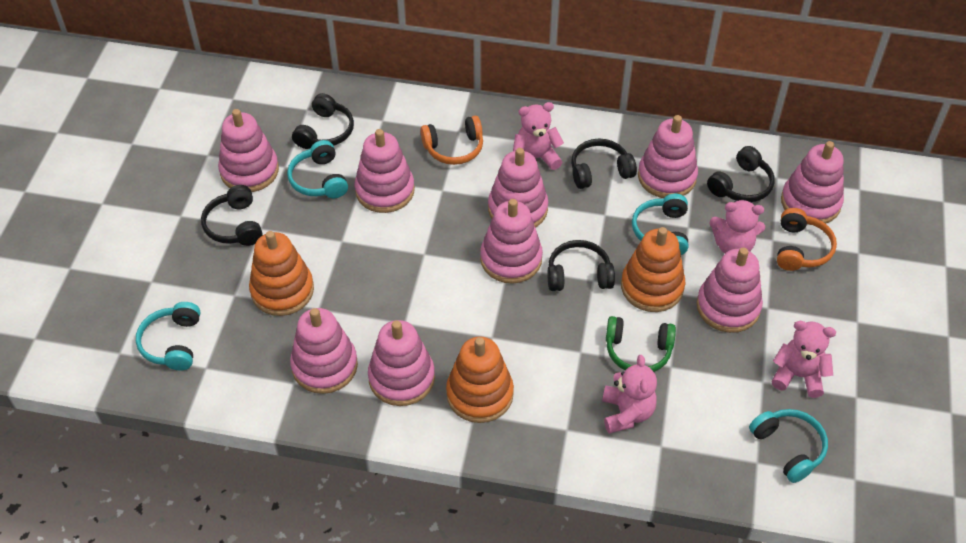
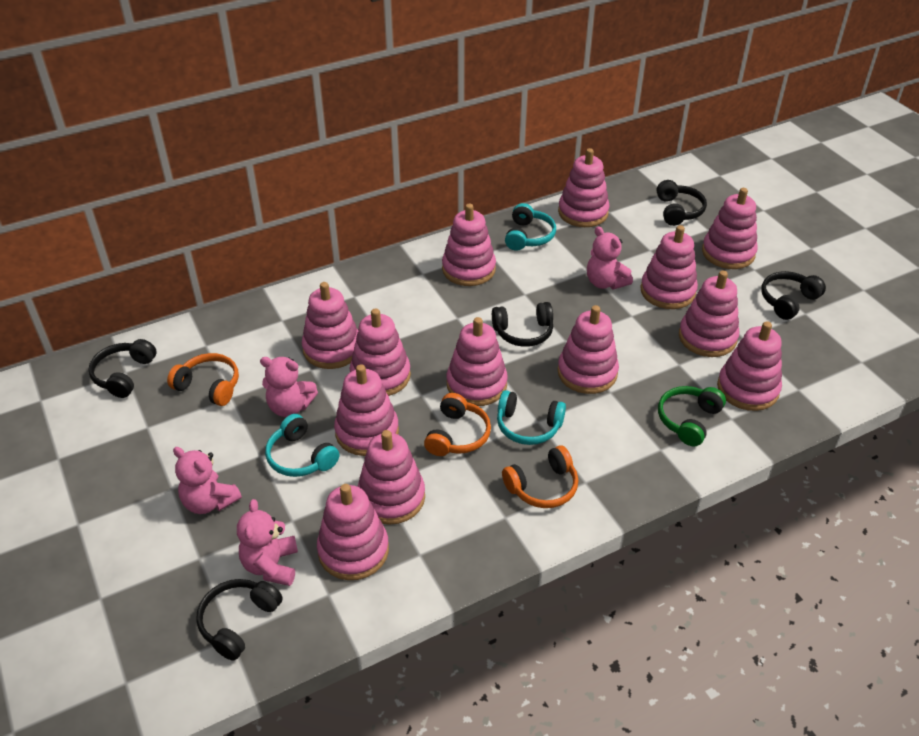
orange headphones: 2 -> 3
orange stacking toy: 3 -> 0
pink stacking toy: 9 -> 13
turquoise headphones: 4 -> 3

